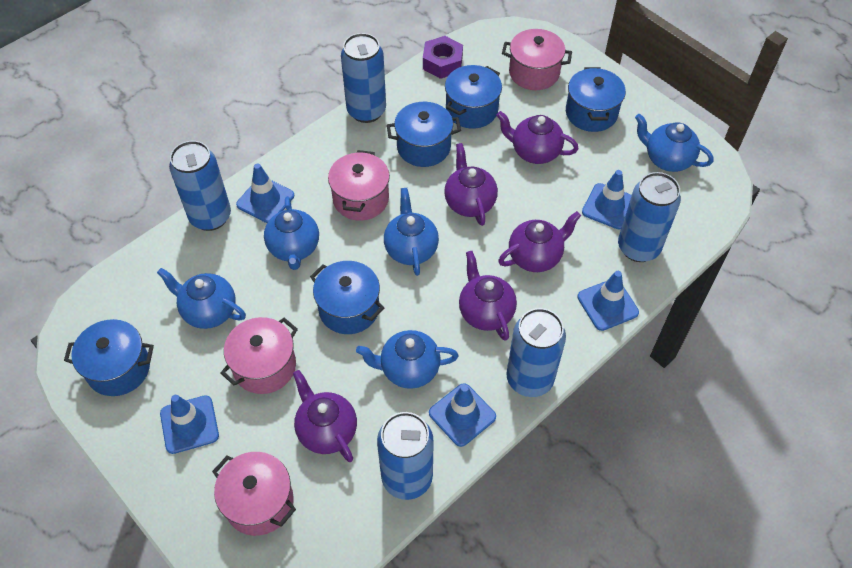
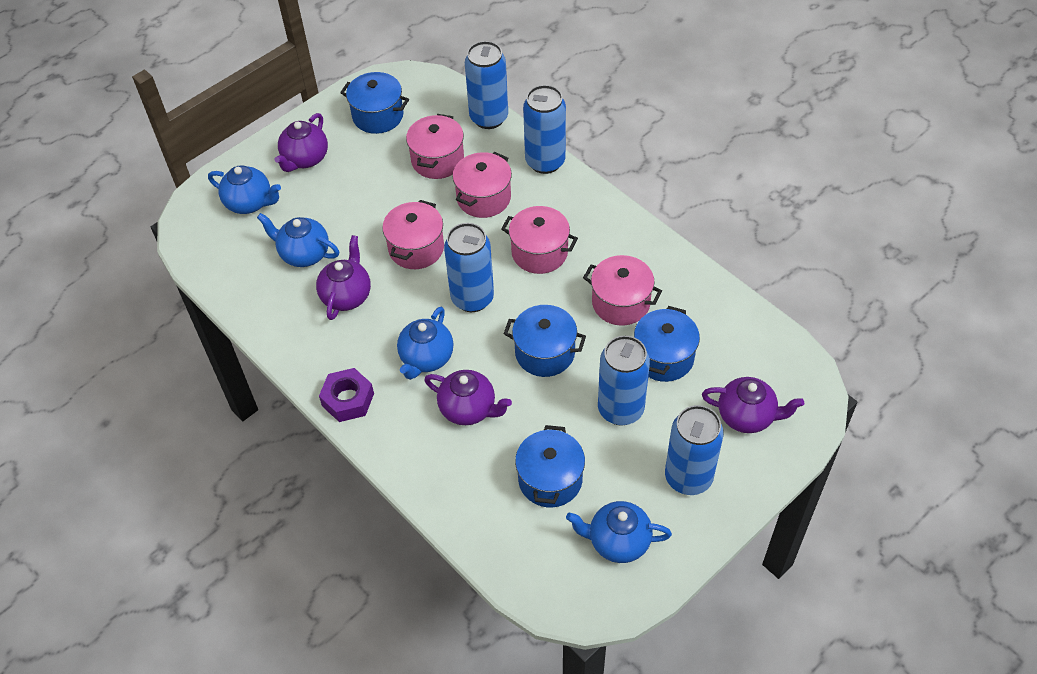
blue pot: 5 -> 4
blue teapot: 5 -> 4
blue traffic cone: 5 -> 0
pink pot: 4 -> 5
purple teapot: 5 -> 4

